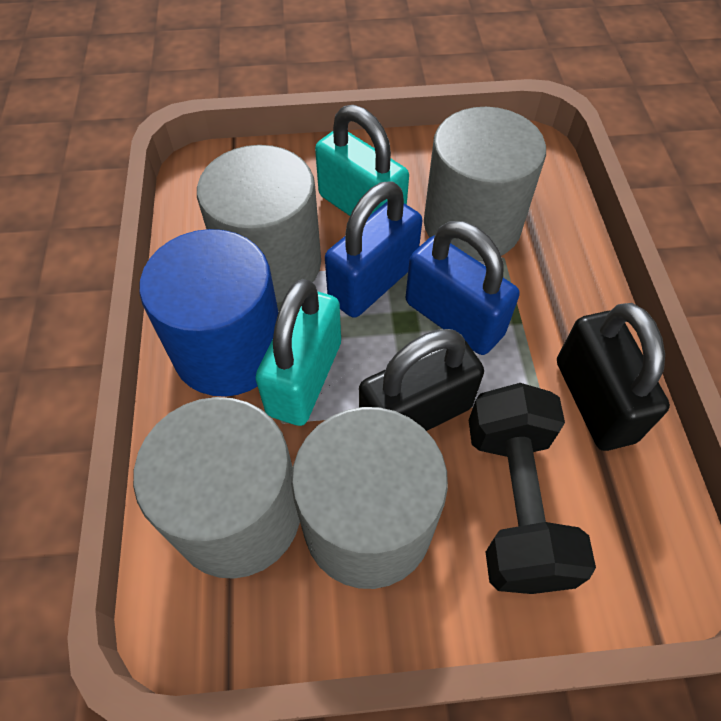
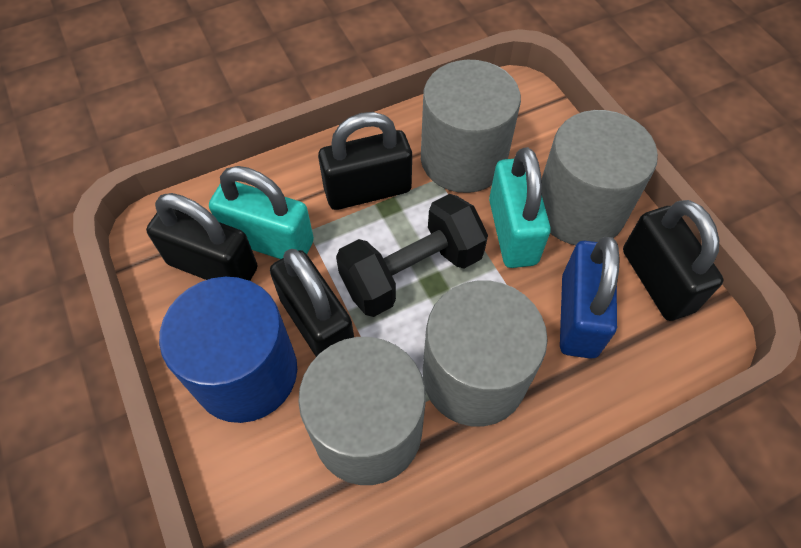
black padlock: 2 -> 4
blue padlock: 2 -> 1

